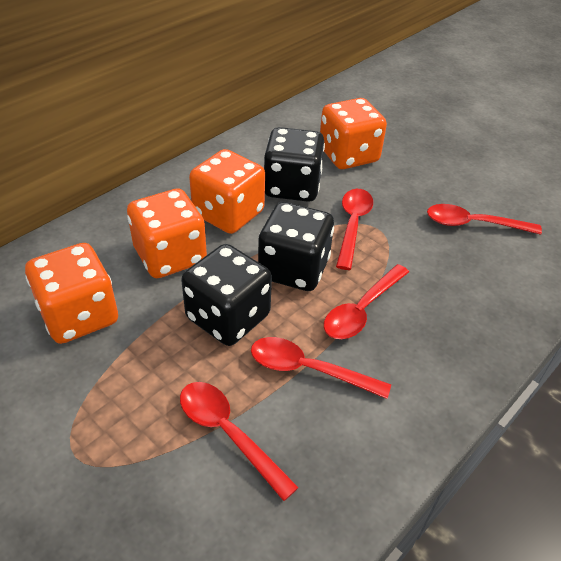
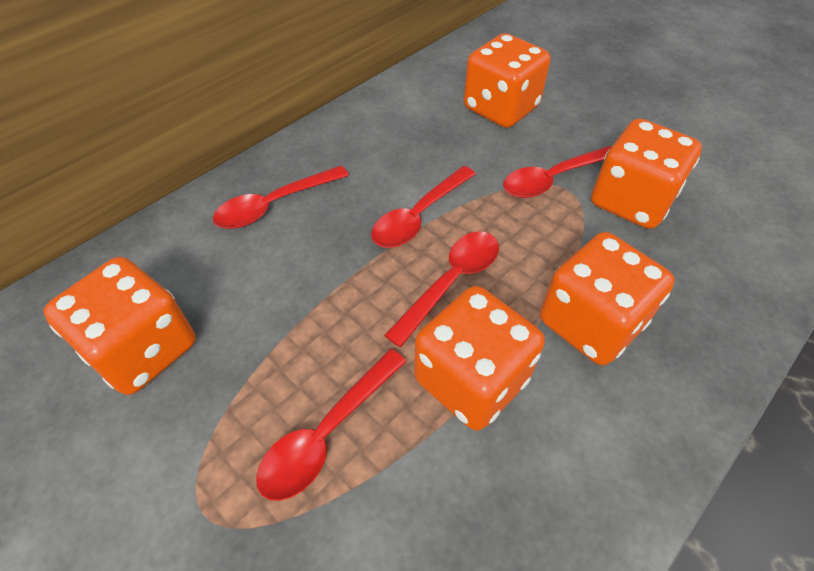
black dice: 3 -> 0
orange dice: 4 -> 5

